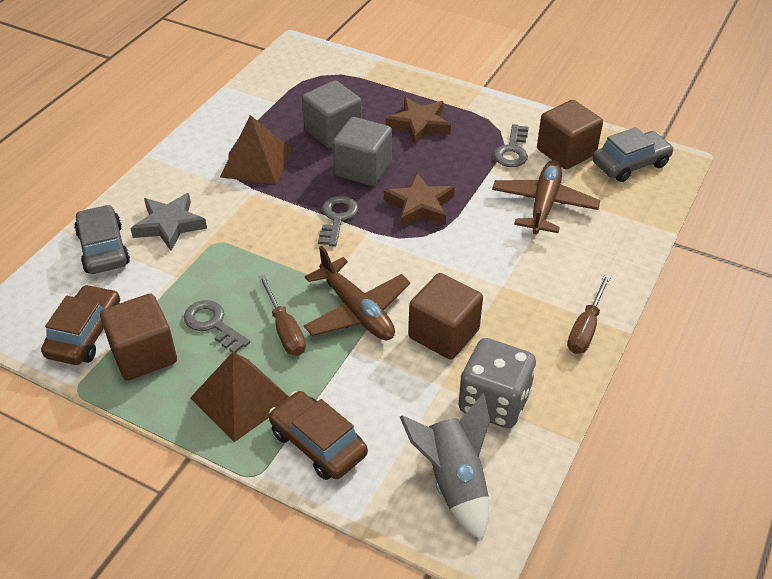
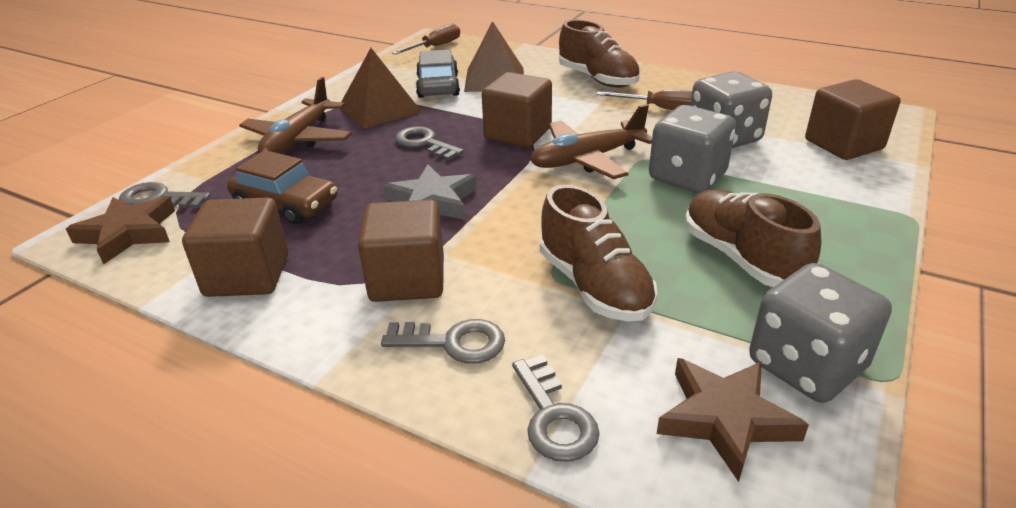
brown car: 2 -> 1
brown cube: 3 -> 4
brown shoe: 0 -> 3
grey car: 2 -> 1
grey cube: 2 -> 0
grey dice: 1 -> 3
grey key: 3 -> 4
grey rocket: 1 -> 0

